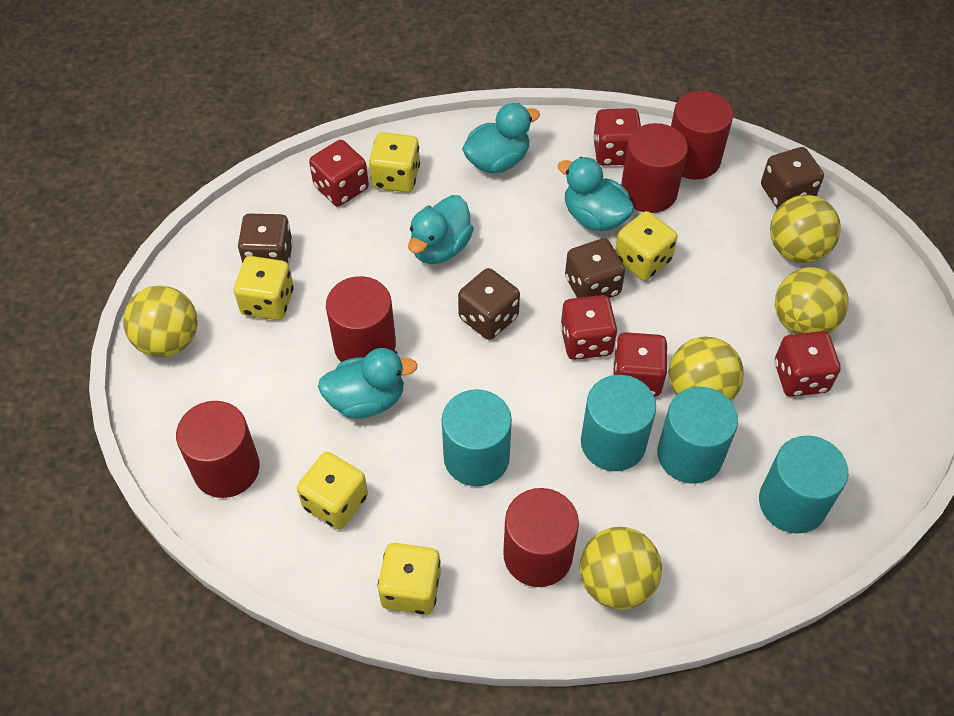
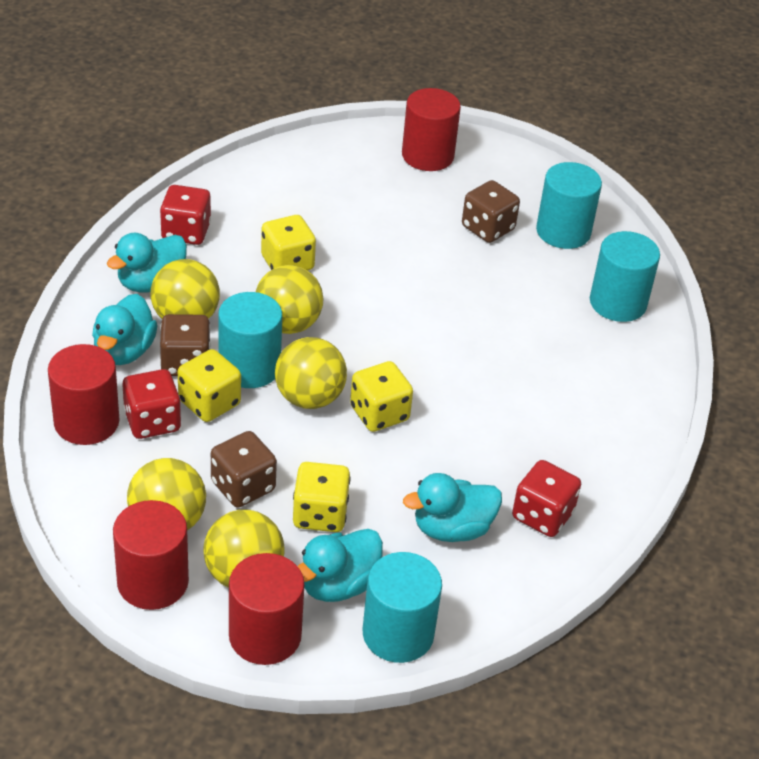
brown dice: 4 -> 3
red cylinder: 5 -> 4
red dice: 5 -> 3
yellow dice: 5 -> 4

